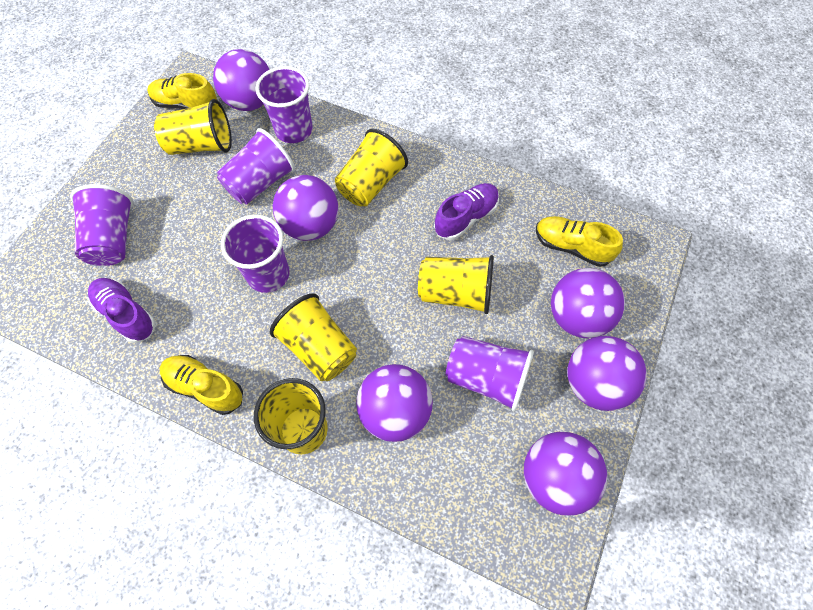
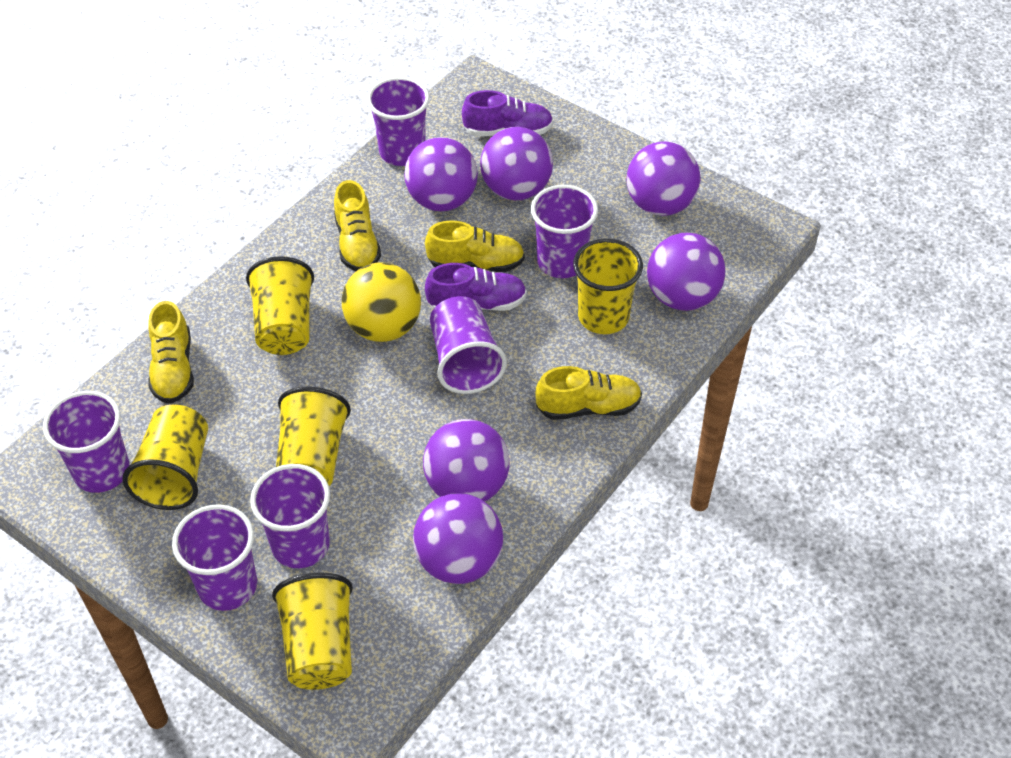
purple cup: 5 -> 6
yellow ball: 0 -> 1
yellow shoe: 3 -> 4

